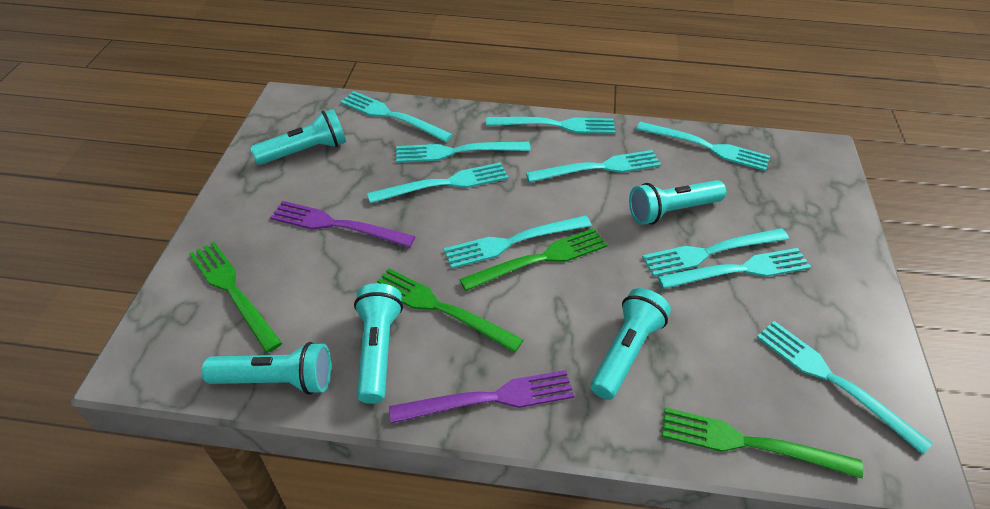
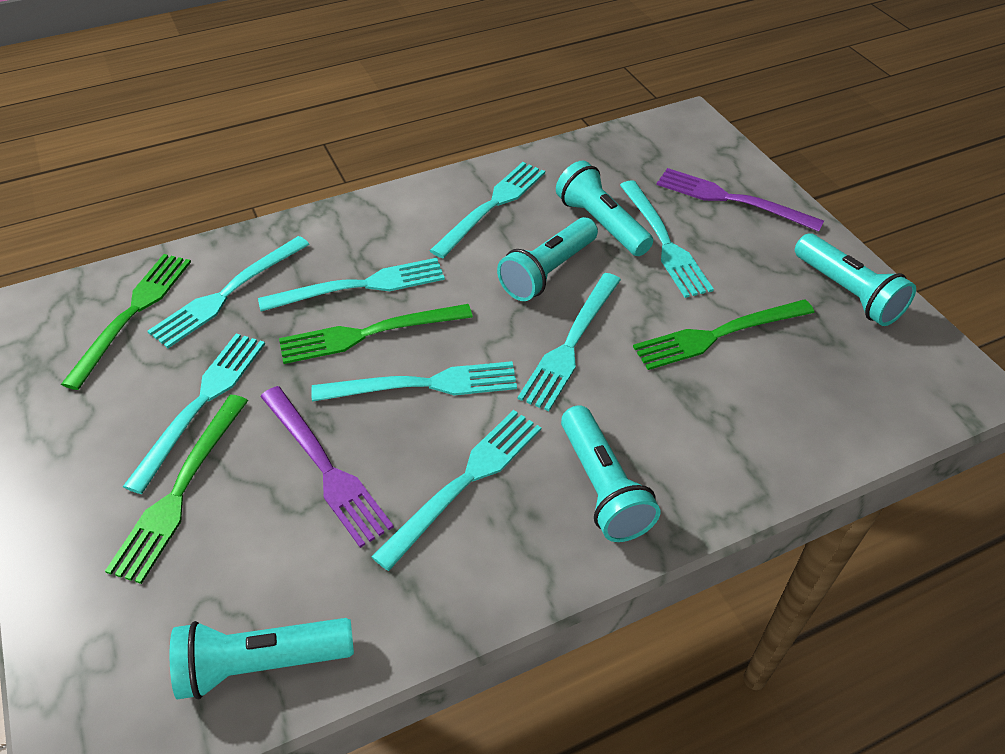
turquoise fork: 10 -> 8

